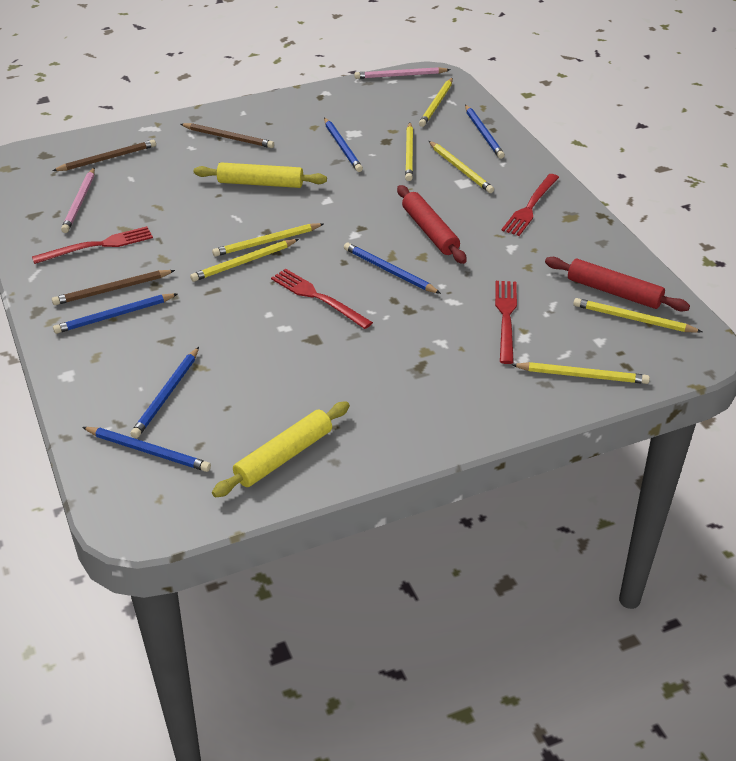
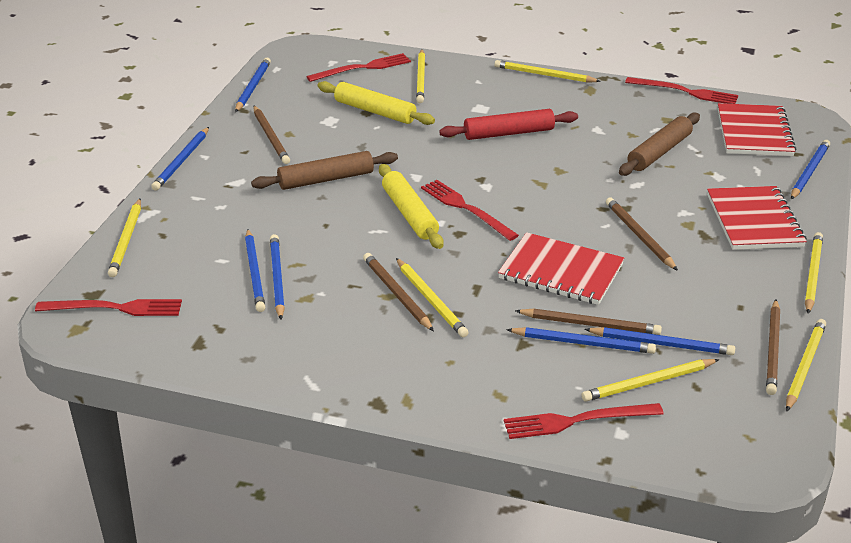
blue pencil: 6 -> 7
brown pencil: 3 -> 5
brown rolling pin: 0 -> 2
pink pencil: 2 -> 0
red fork: 4 -> 5
red notebook: 0 -> 3
red rolling pin: 2 -> 1

